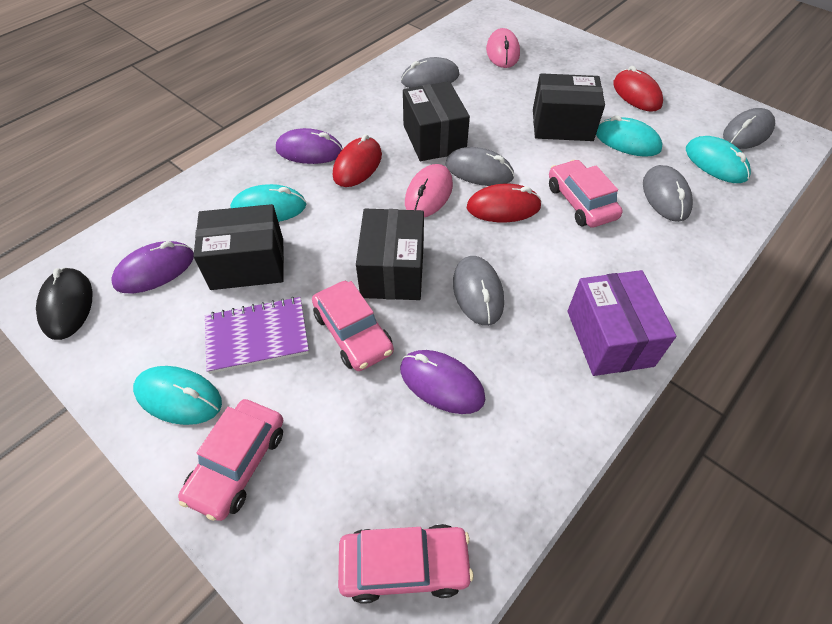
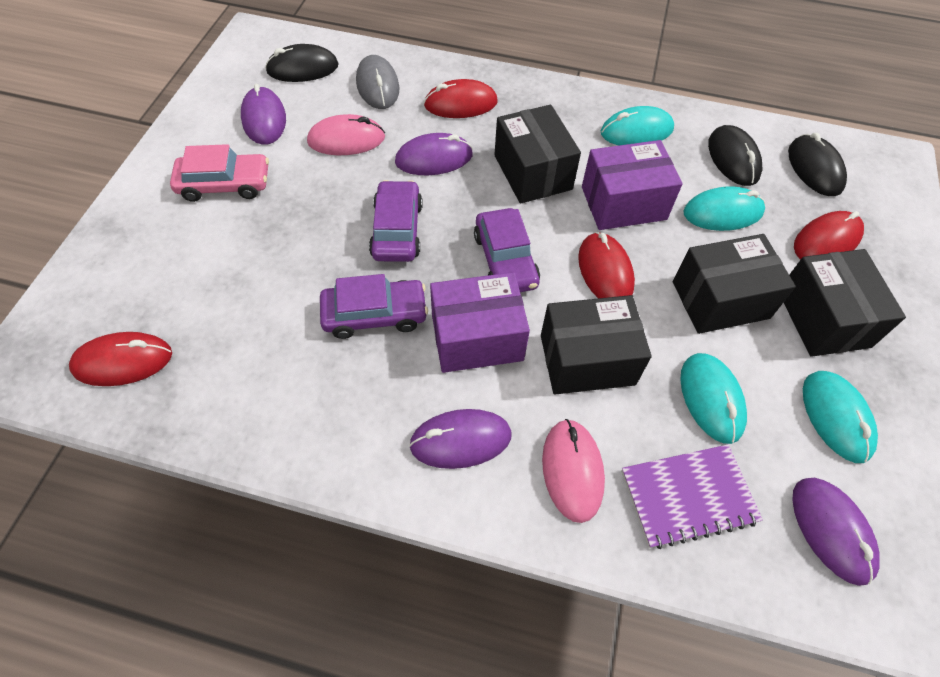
black mouse: 1 -> 3
grey mouse: 5 -> 1
pink car: 4 -> 1
purple box: 1 -> 2
purple car: 0 -> 3
purple mouse: 3 -> 4
red mouse: 3 -> 4

